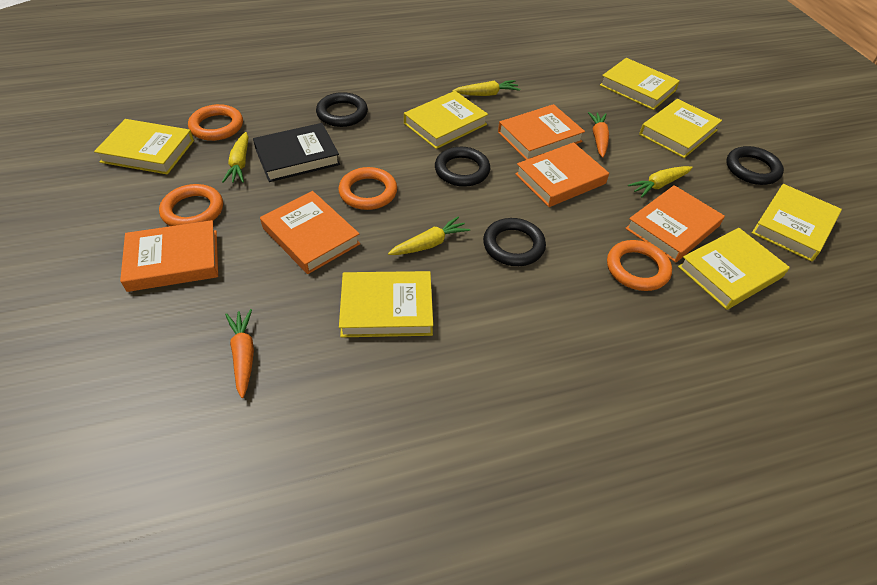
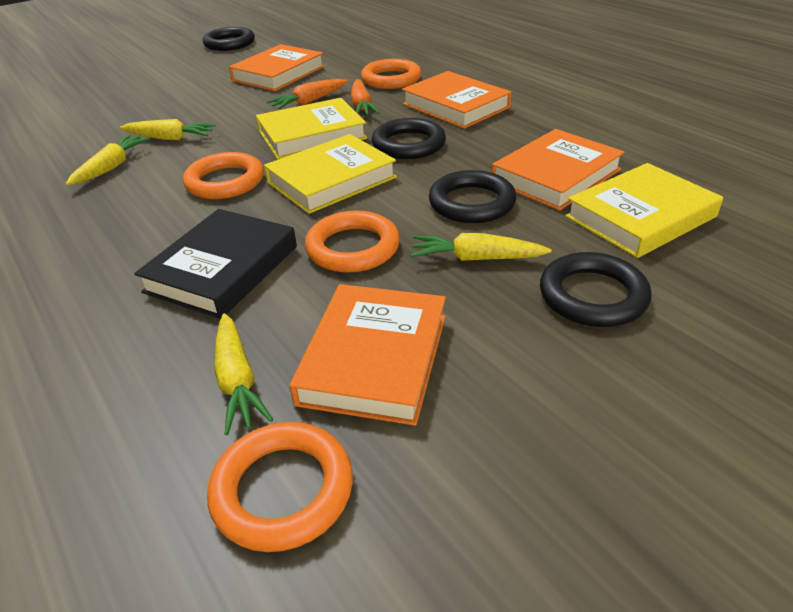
orange book: 5 -> 4
yellow book: 7 -> 3

